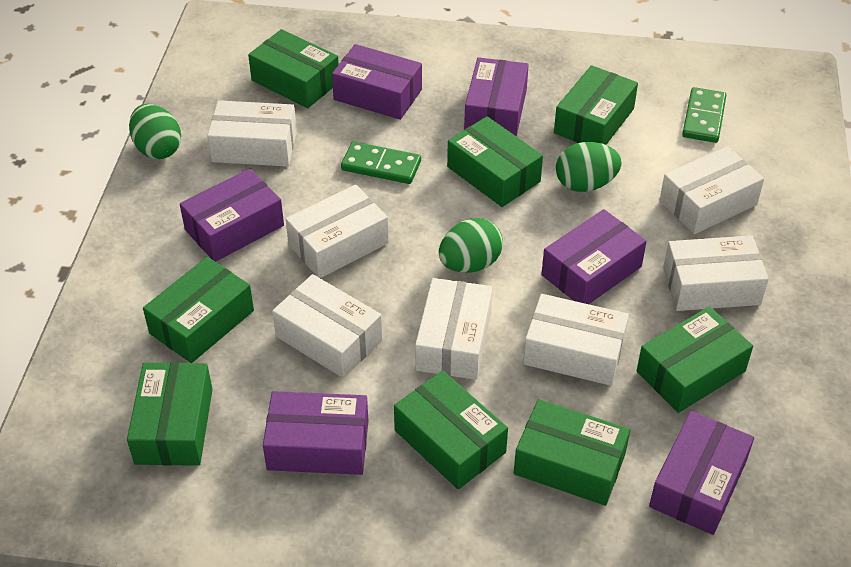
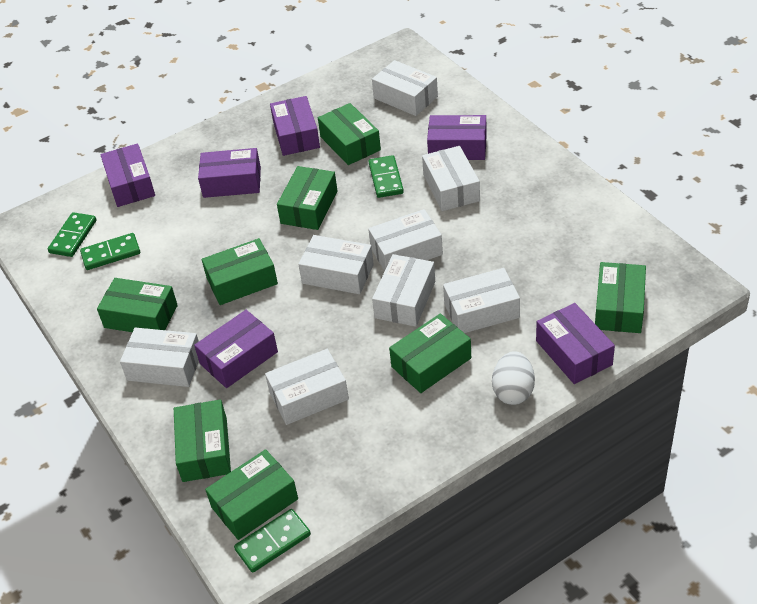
green domino: 2 -> 4
green egg: 3 -> 0
white box: 7 -> 8
white egg: 0 -> 1

